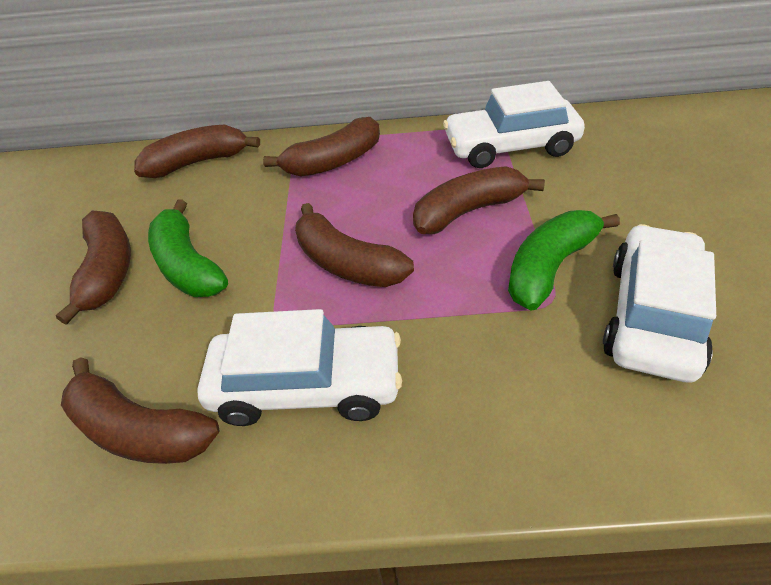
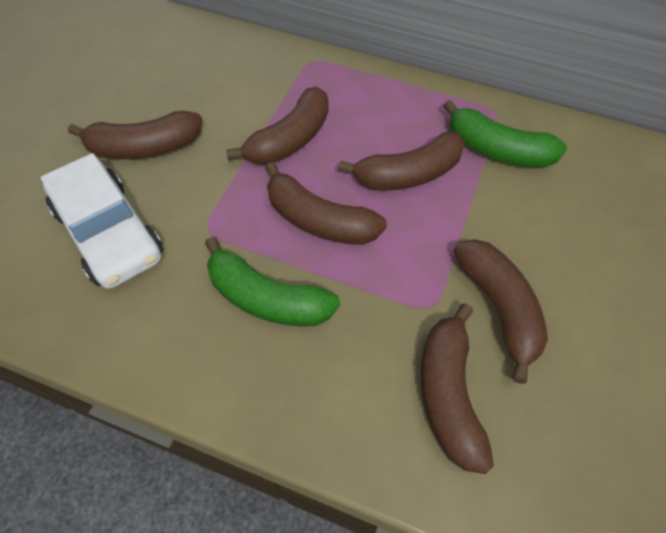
white car: 3 -> 1

